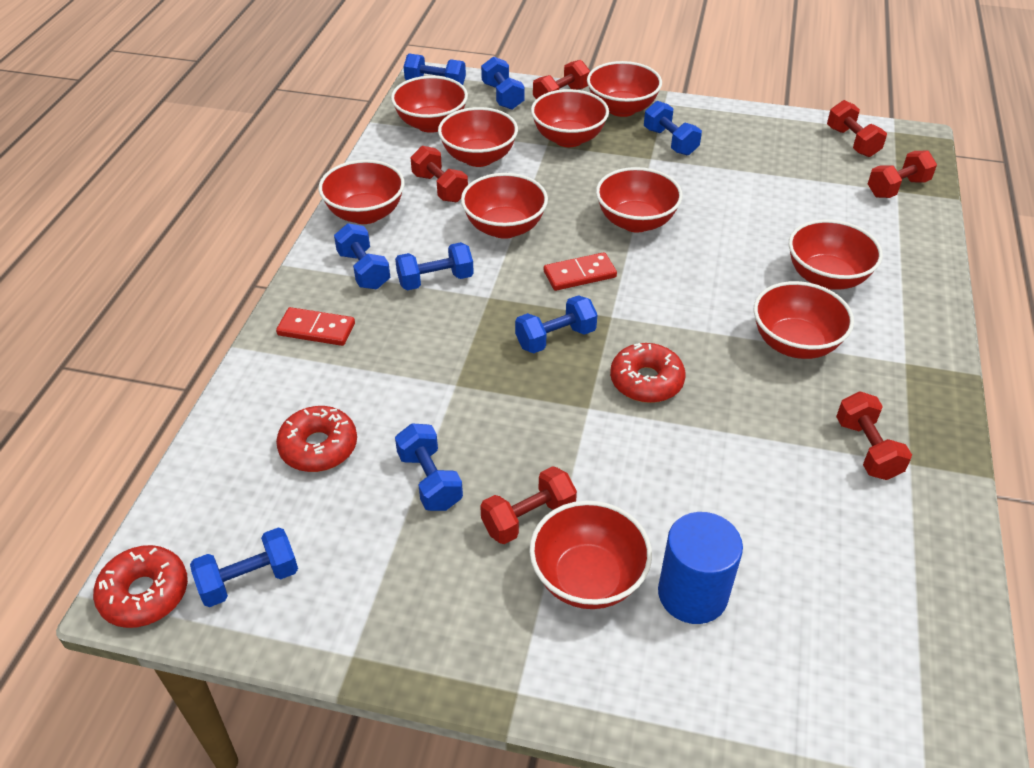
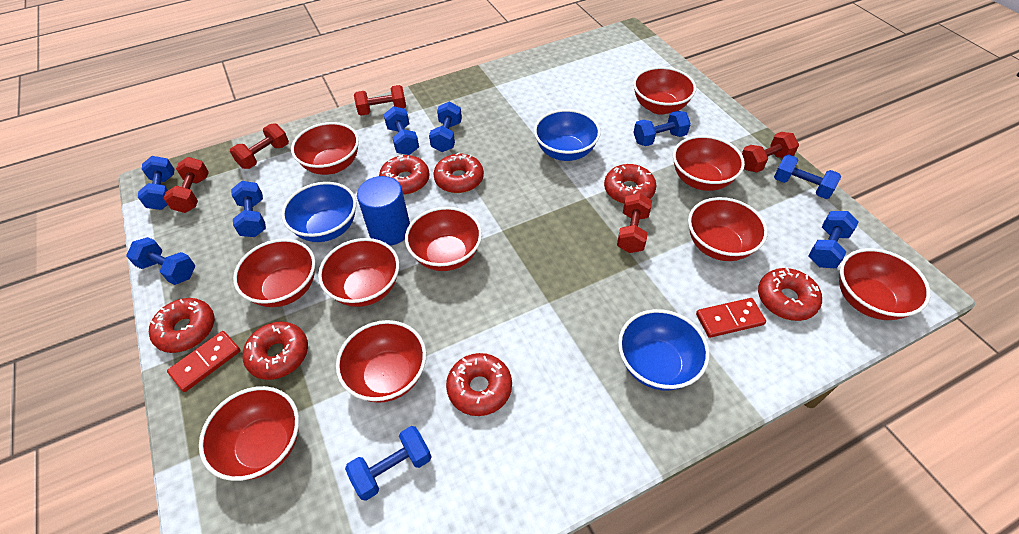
blue bowl: 0 -> 3
blue dumbbell: 8 -> 9
red donut: 3 -> 7
red dumbbell: 6 -> 5

